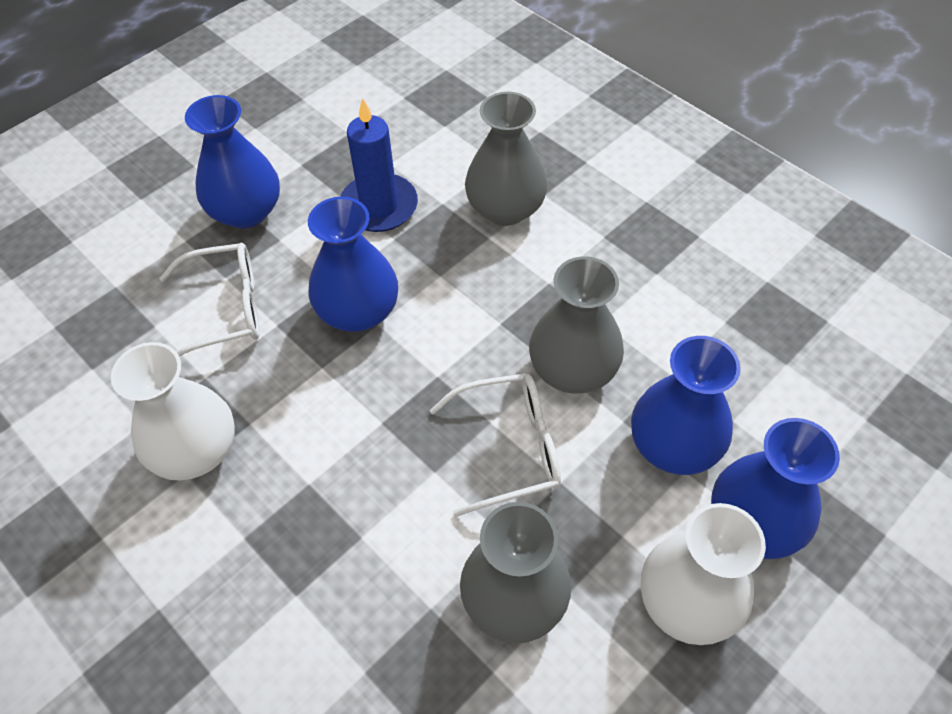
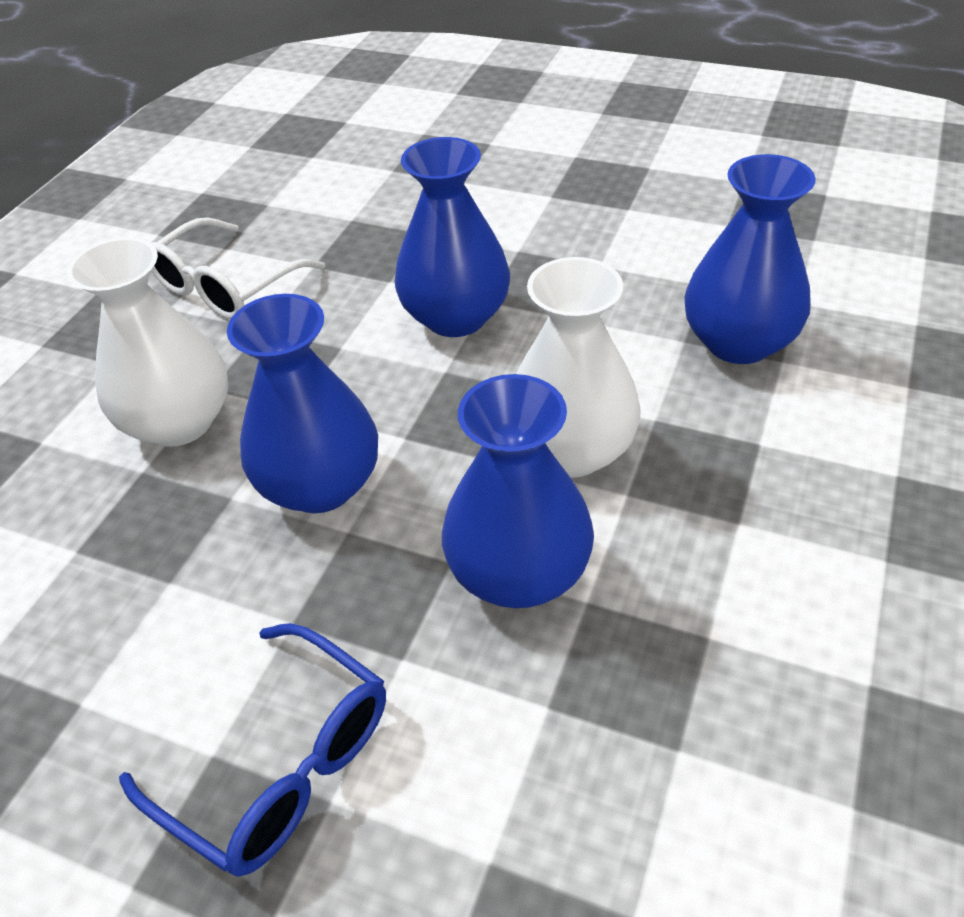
blue candle: 1 -> 0
blue glasses: 0 -> 1
grey vase: 3 -> 0
white glasses: 2 -> 1

